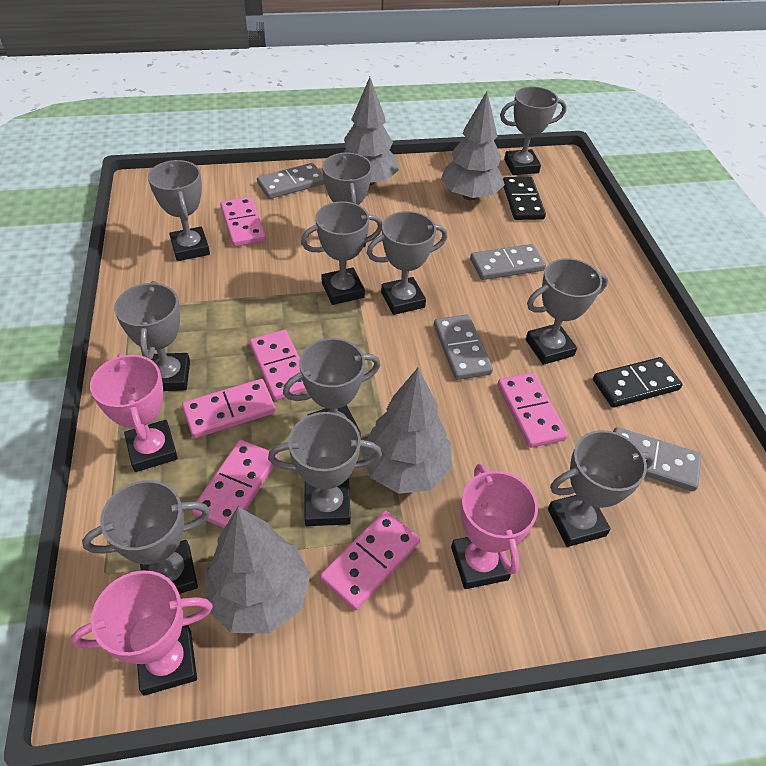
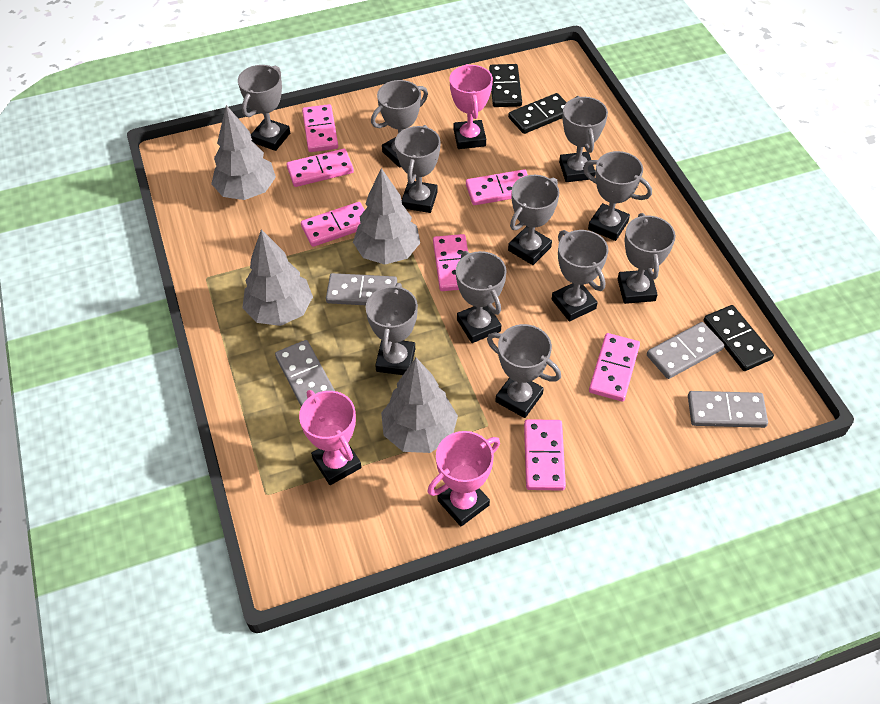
black domino: 2 -> 3
pink domino: 6 -> 7

